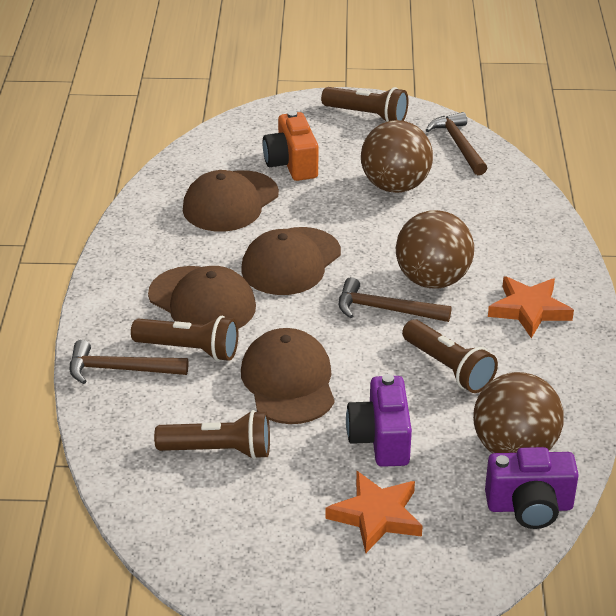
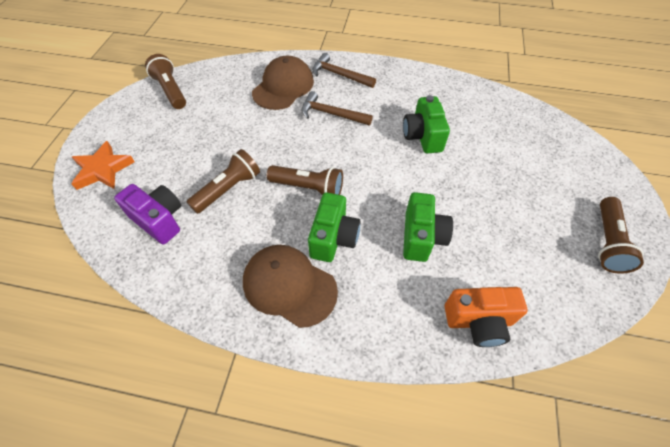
brown ball: 3 -> 0
brown cap: 4 -> 2
brown hammer: 3 -> 2
green camera: 0 -> 3
orange star: 2 -> 1
purple camera: 2 -> 1

